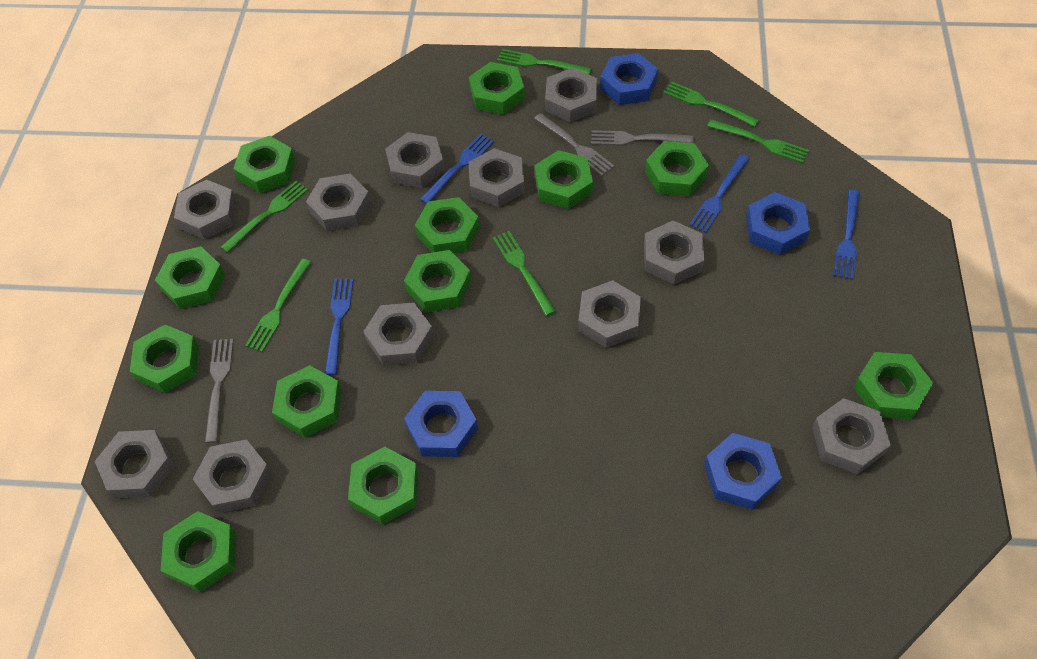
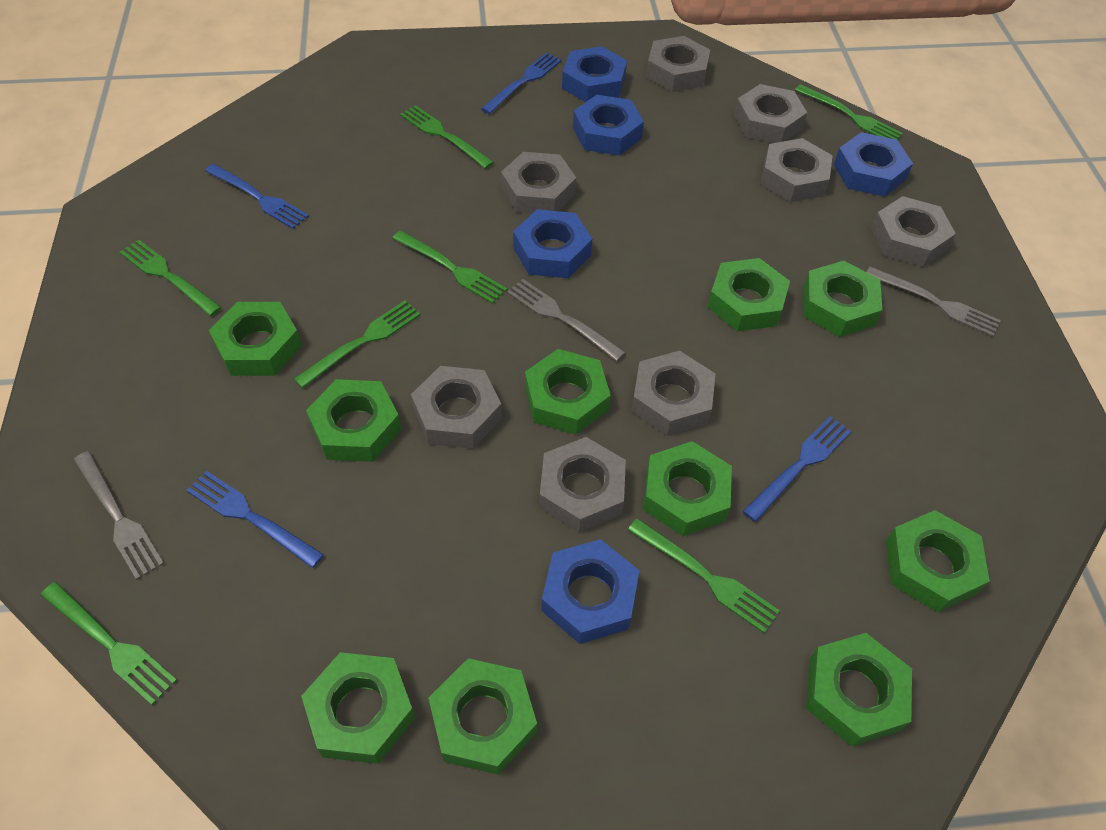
blue nut: 4 -> 5
green fork: 6 -> 7
green nut: 12 -> 10
grey nut: 11 -> 8

